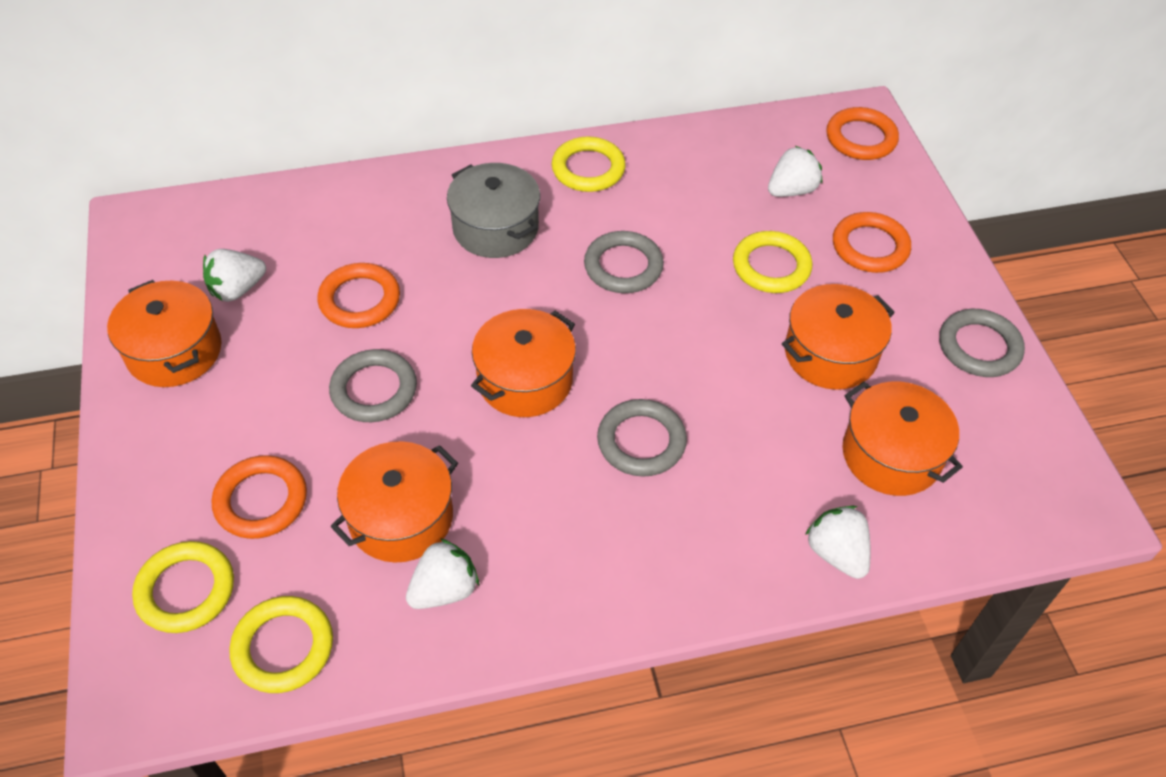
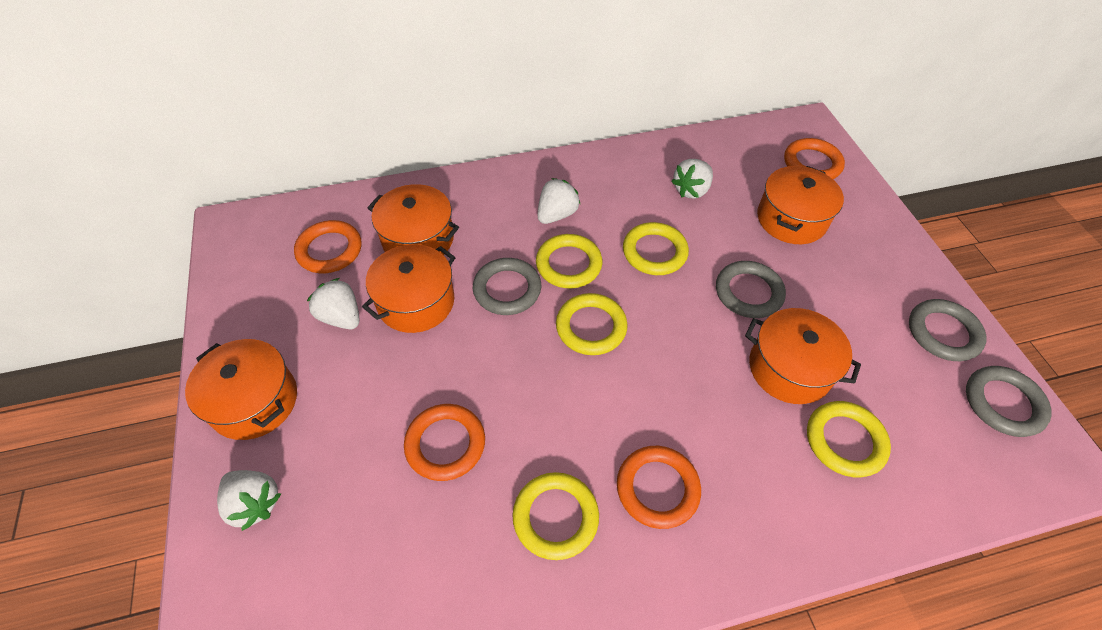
grey pot: 1 -> 0
yellow ring: 4 -> 5

